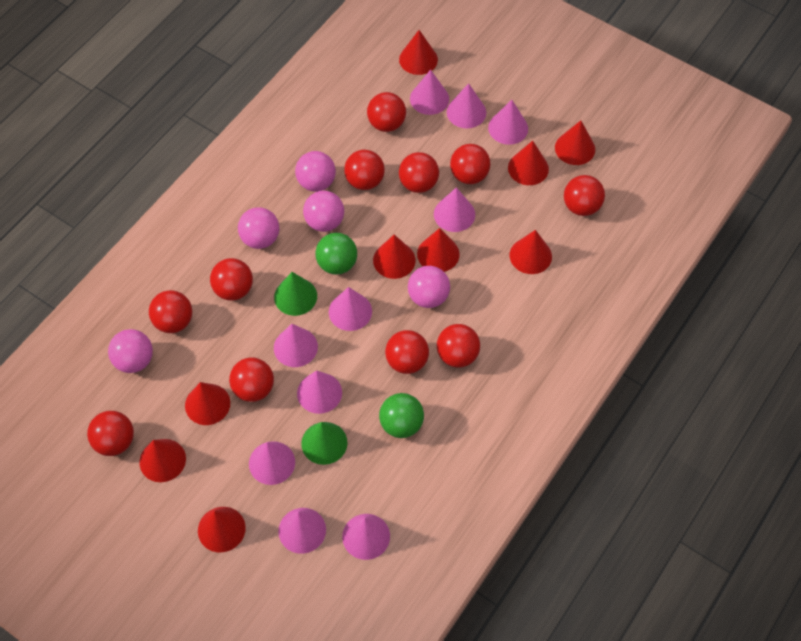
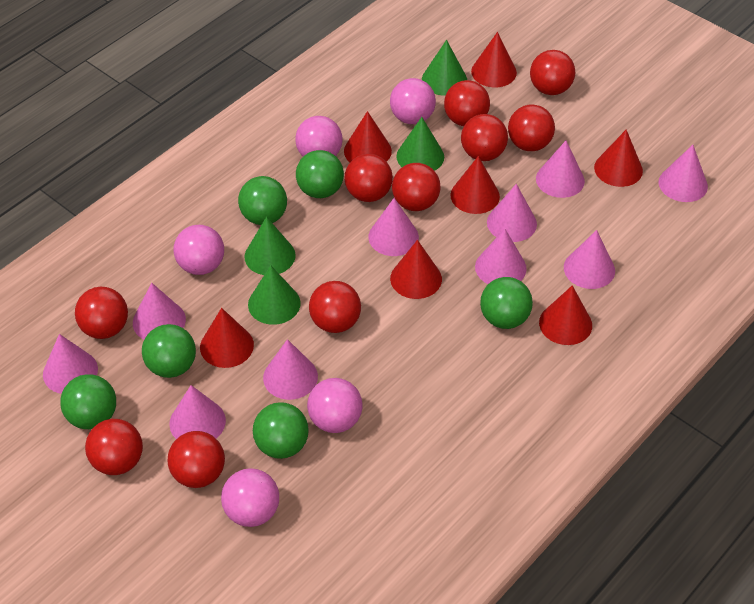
green ball: 2 -> 6
green cone: 2 -> 4
red ball: 11 -> 10
red cone: 9 -> 7

